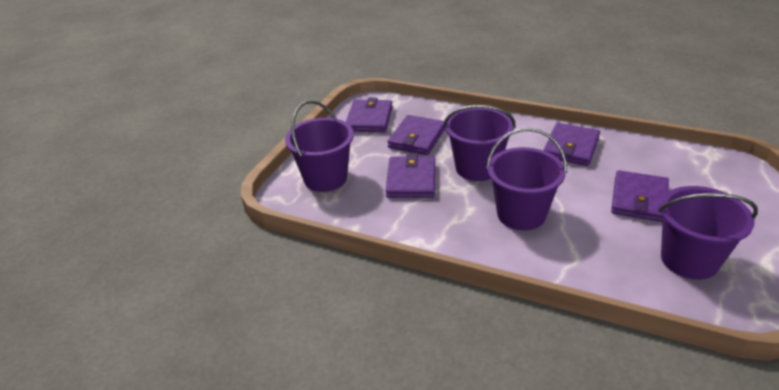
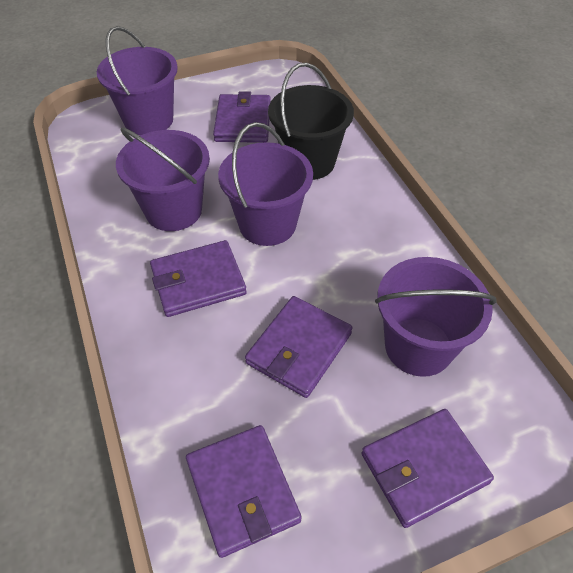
black bucket: 0 -> 1

